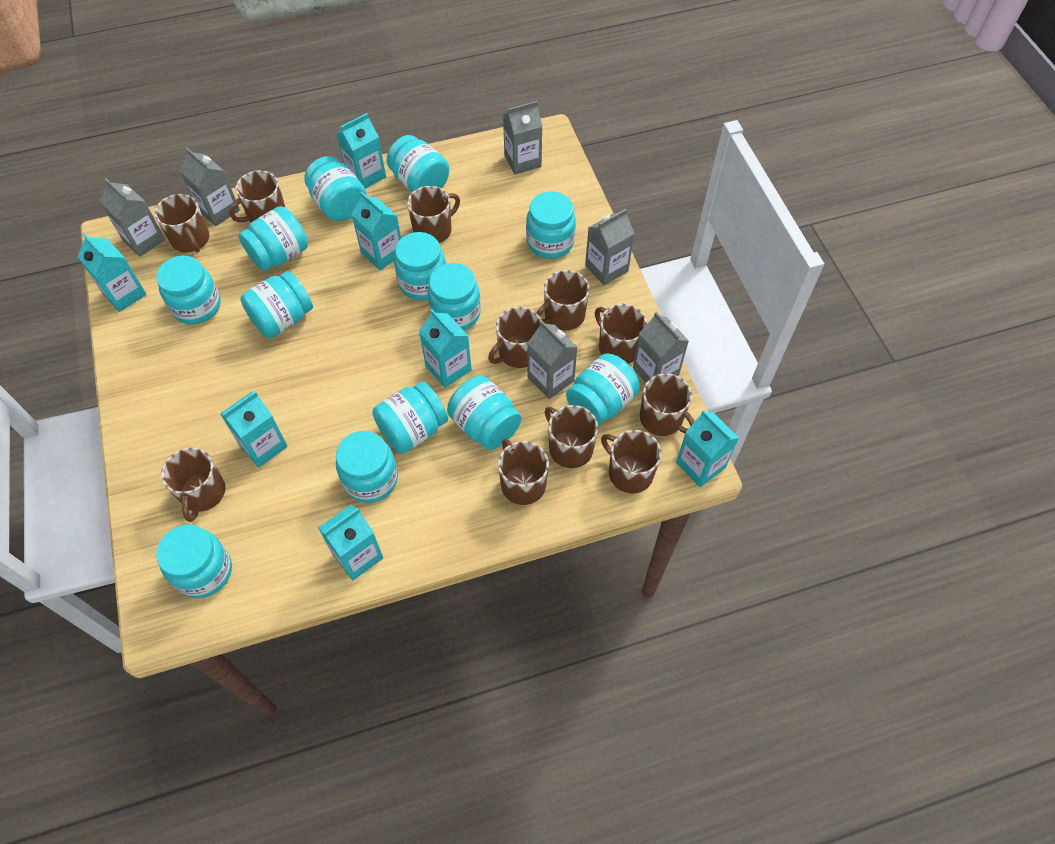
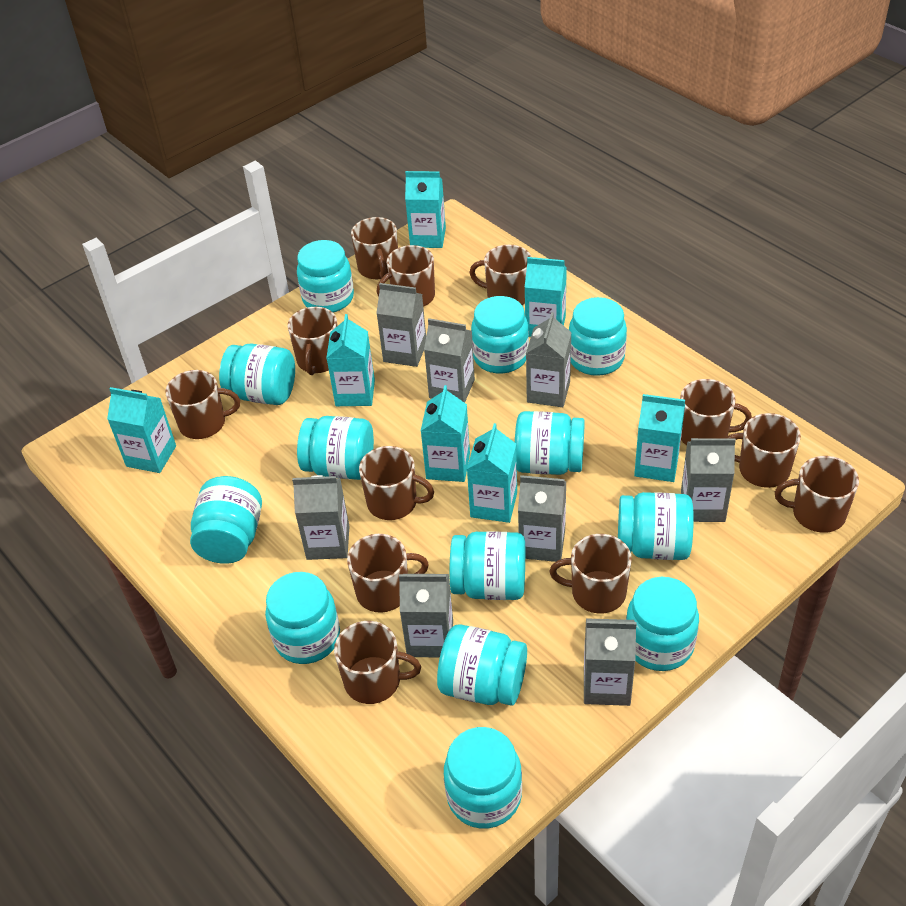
brown mug: 11 -> 12
grey carton: 6 -> 8

